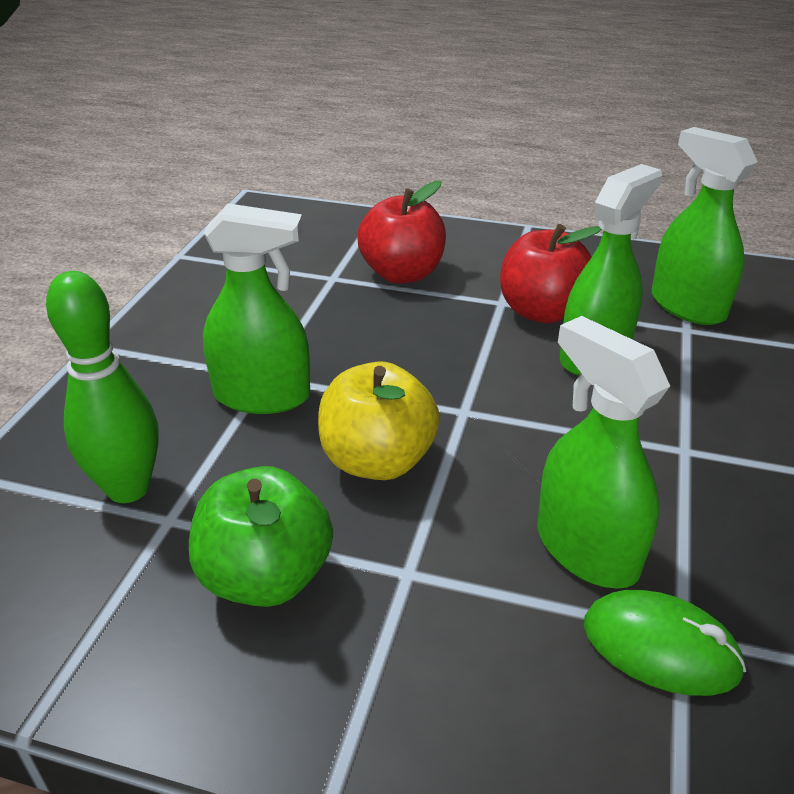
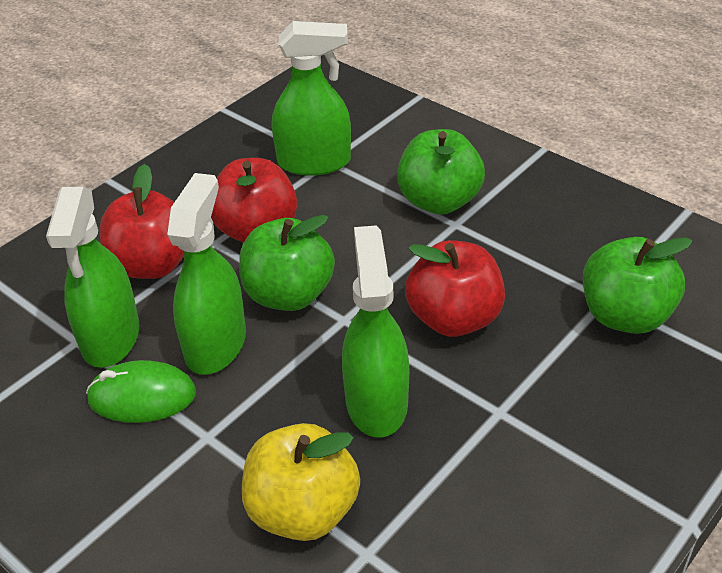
green apple: 1 -> 3
green bowling pin: 1 -> 0
red apple: 2 -> 3

